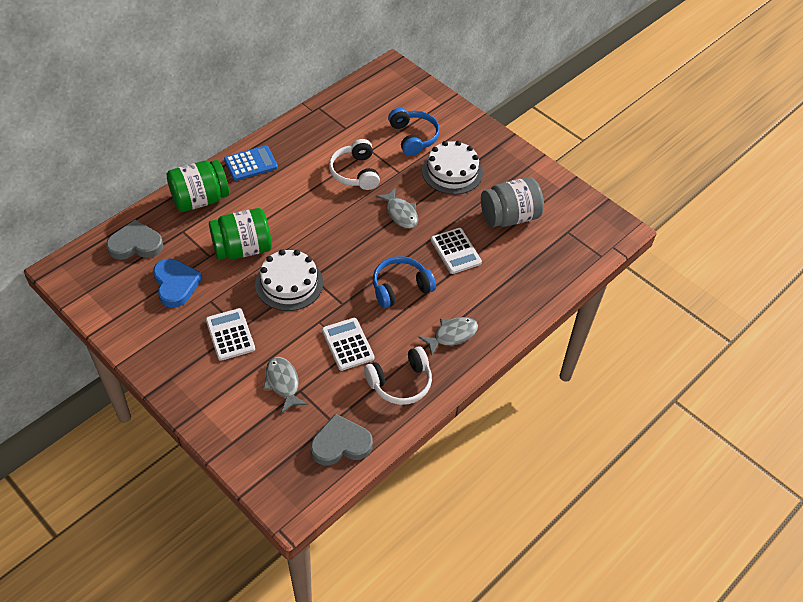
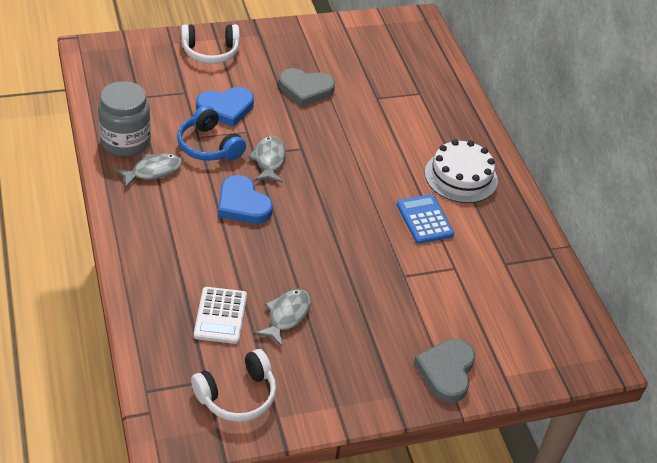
blue headphones: 2 -> 1
blue heart: 1 -> 2
green jar: 2 -> 0
white cake: 2 -> 1
white calculator: 3 -> 1

